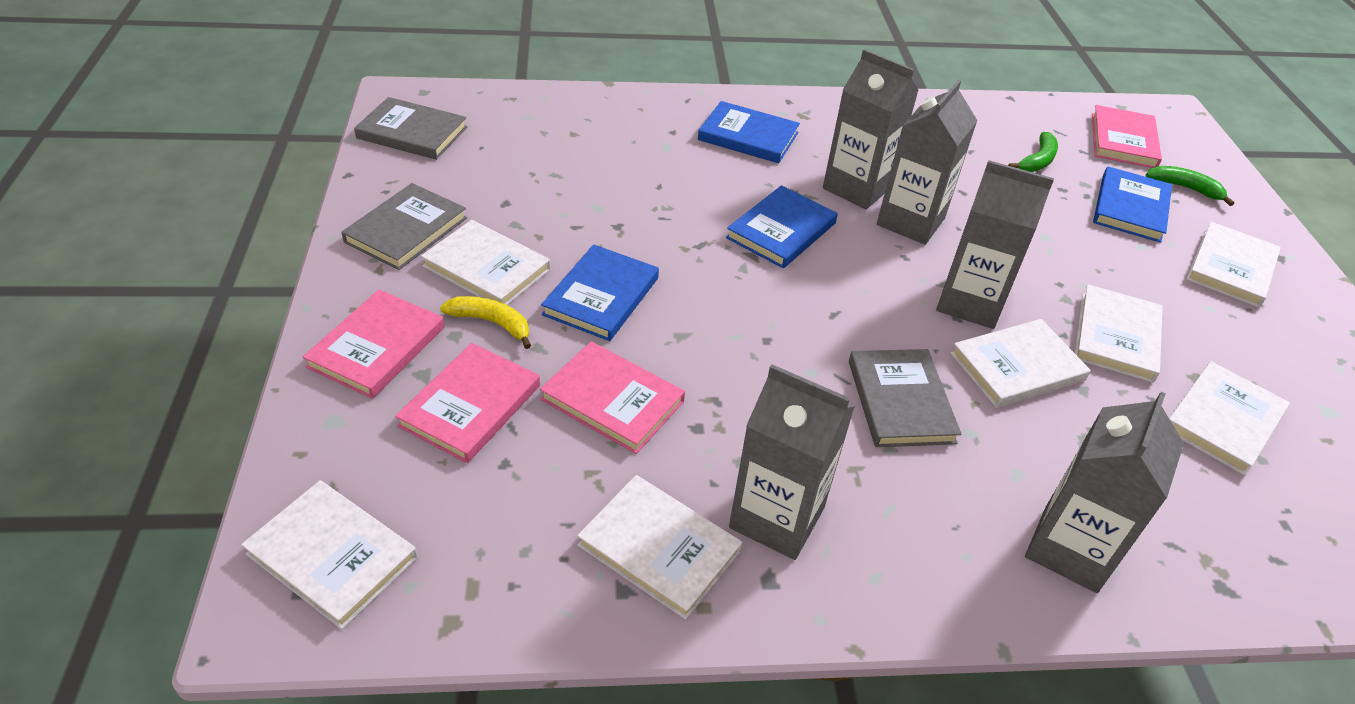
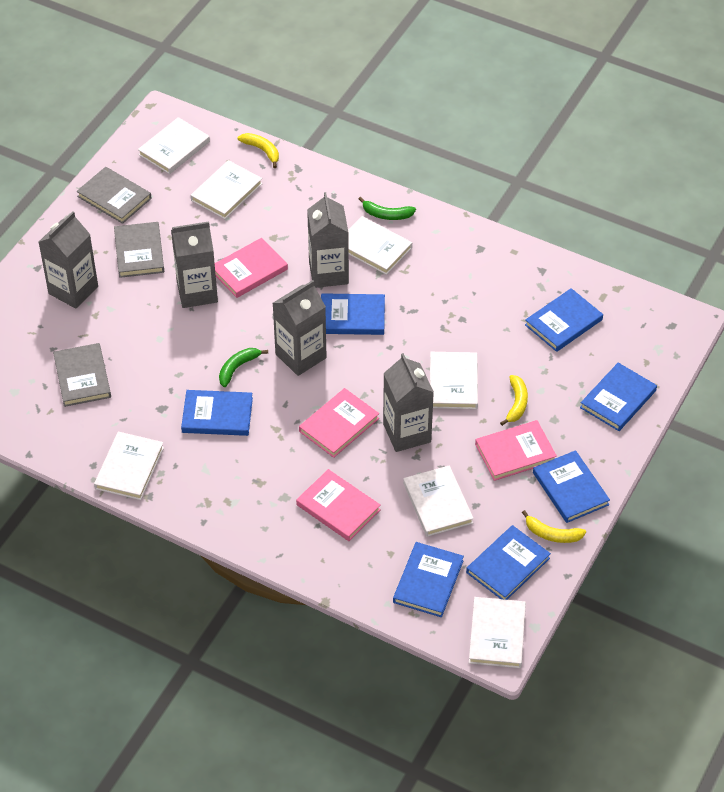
blue book: 4 -> 7
yellow banana: 1 -> 3

